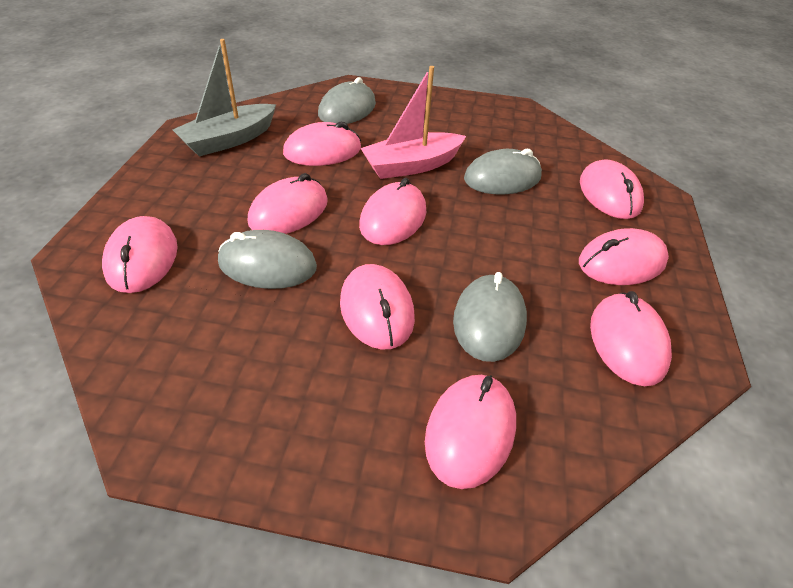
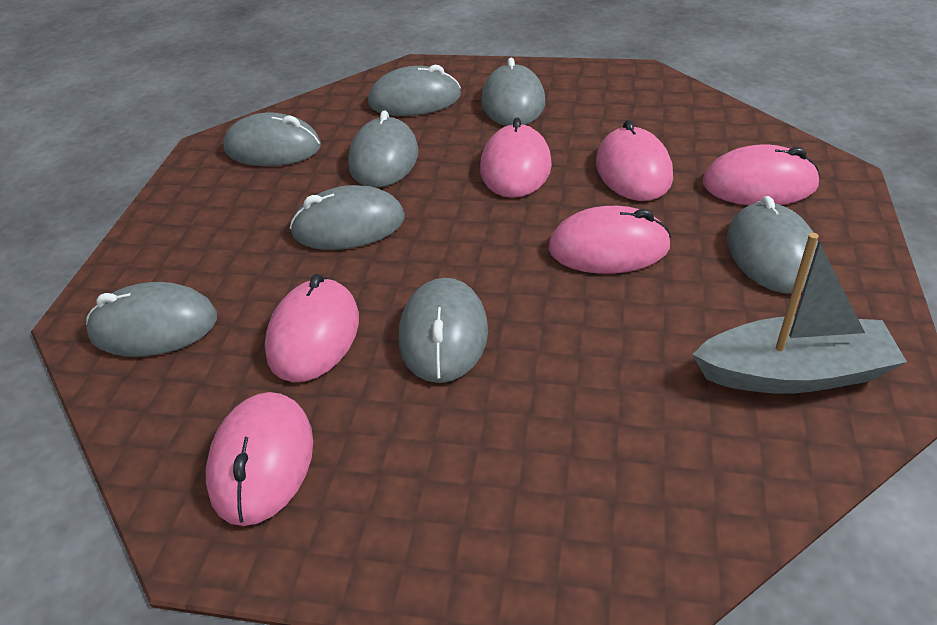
grey mouse: 4 -> 8
pink boat: 1 -> 0
pink mouse: 9 -> 6

